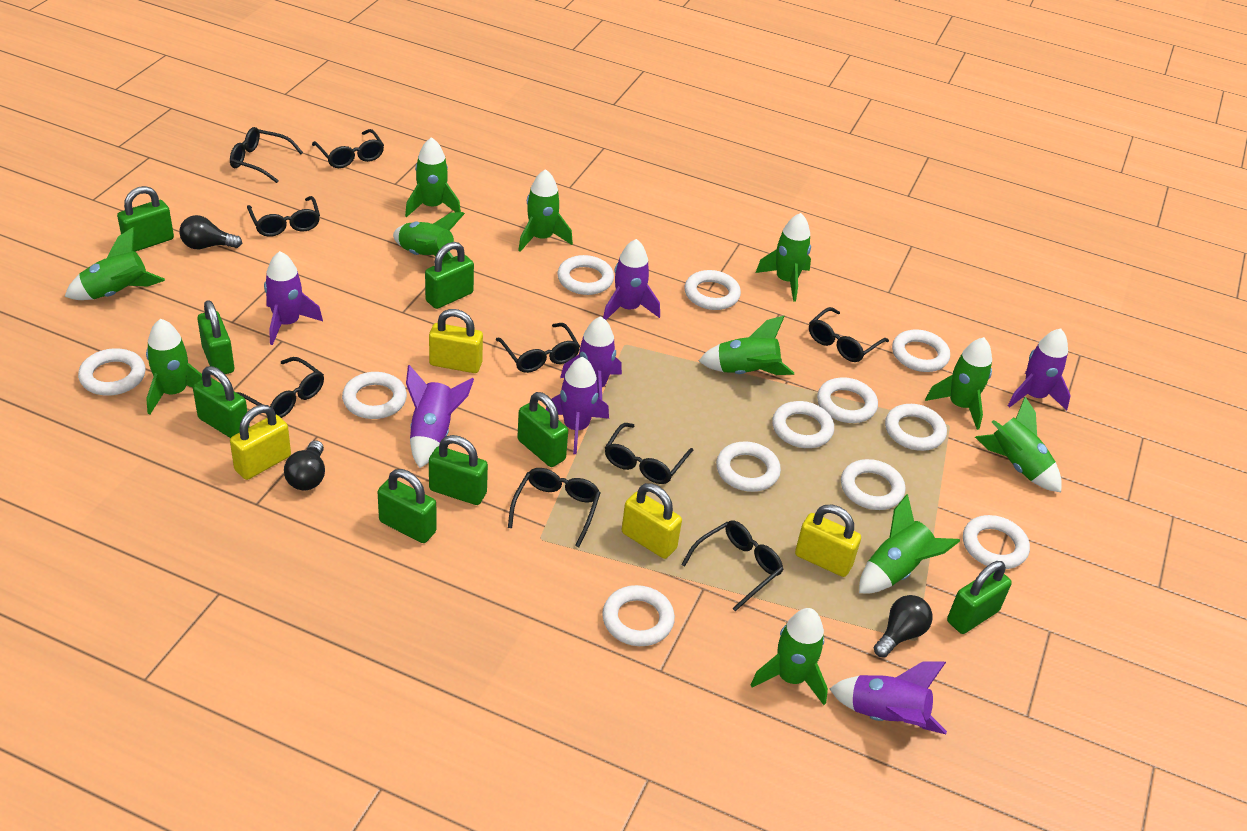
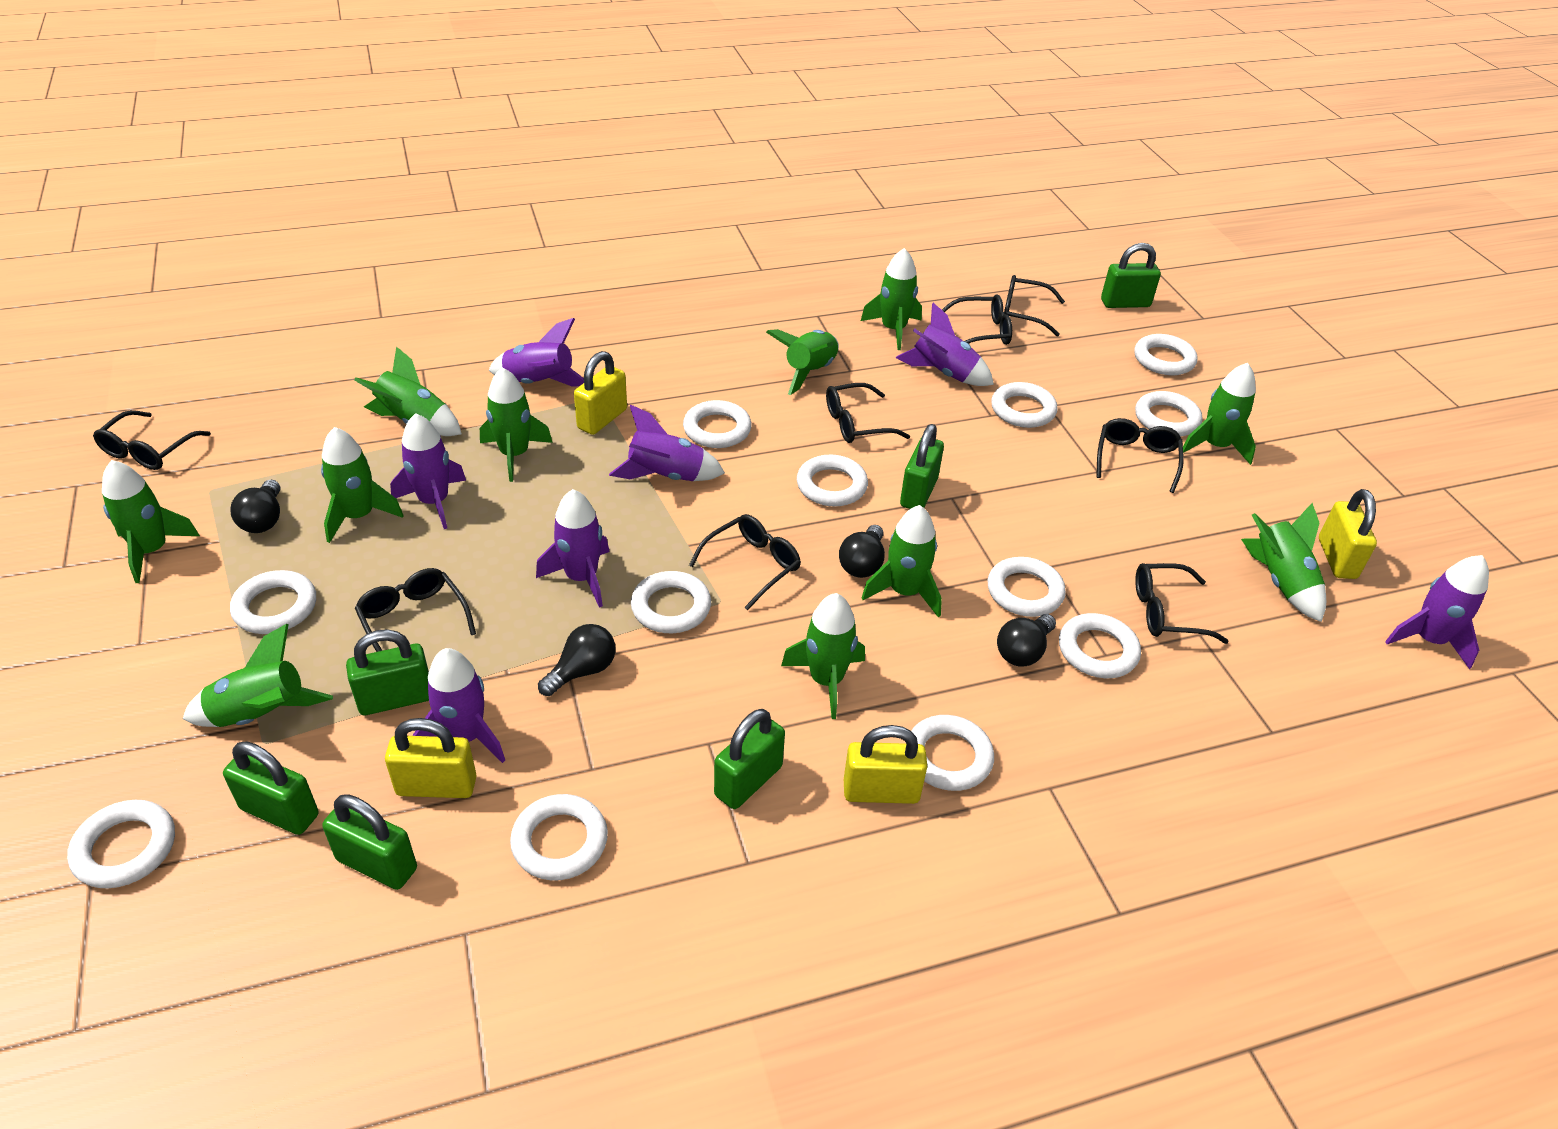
black glasses: 9 -> 8
black light bulb: 3 -> 4
green padlock: 8 -> 6

